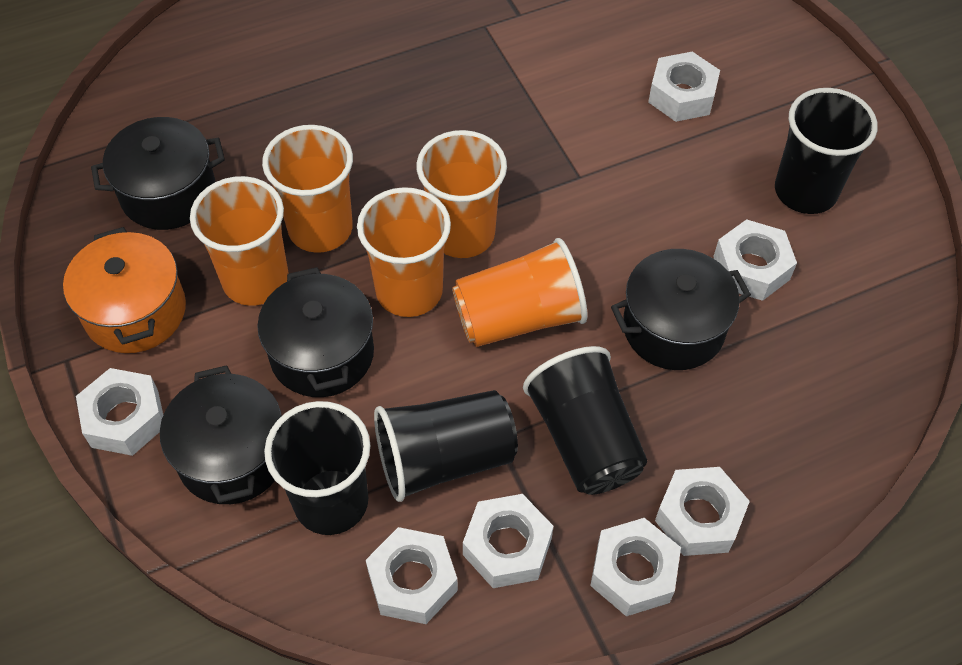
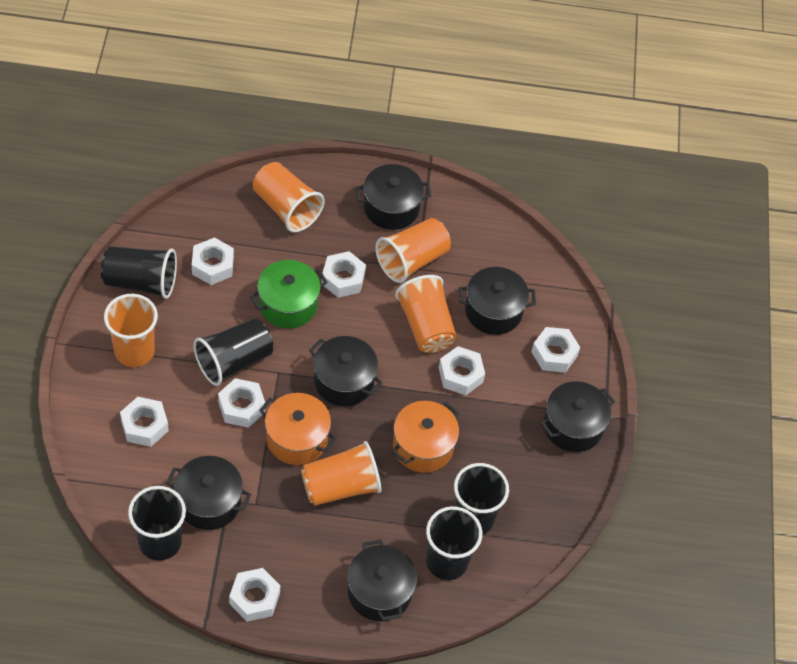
black cup: 4 -> 5
black pot: 4 -> 6
green pot: 0 -> 1
orange pot: 1 -> 2

